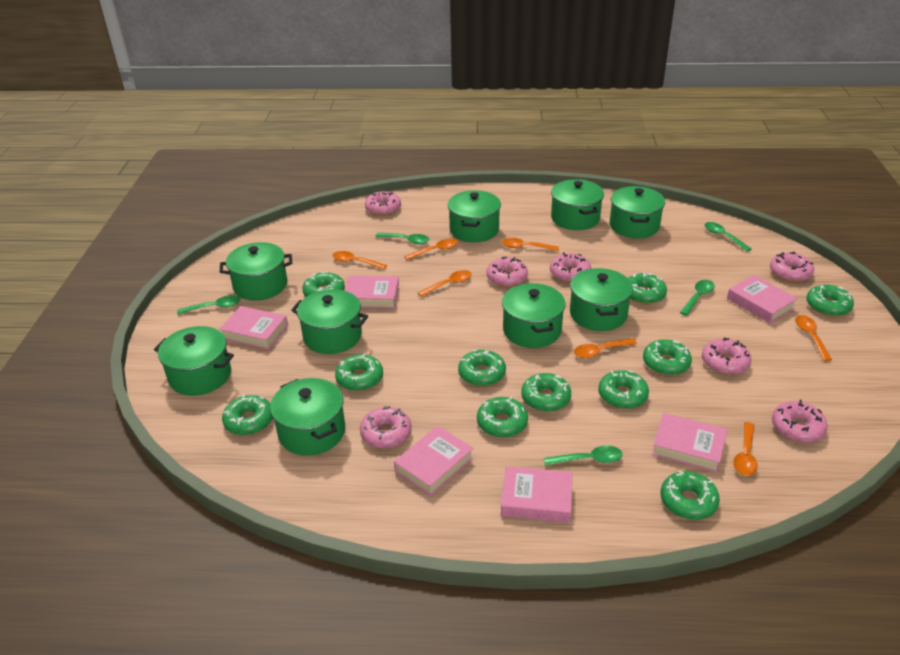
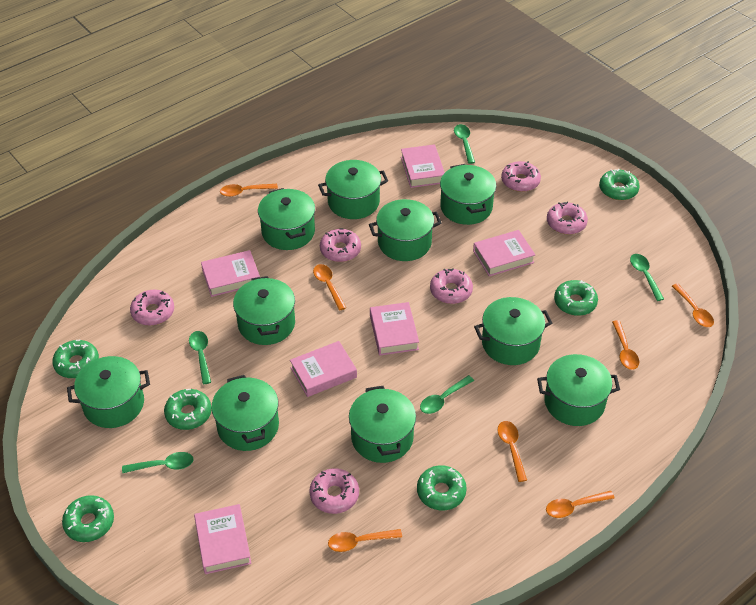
green donut: 11 -> 6
green pot: 9 -> 10
pink donut: 7 -> 6

